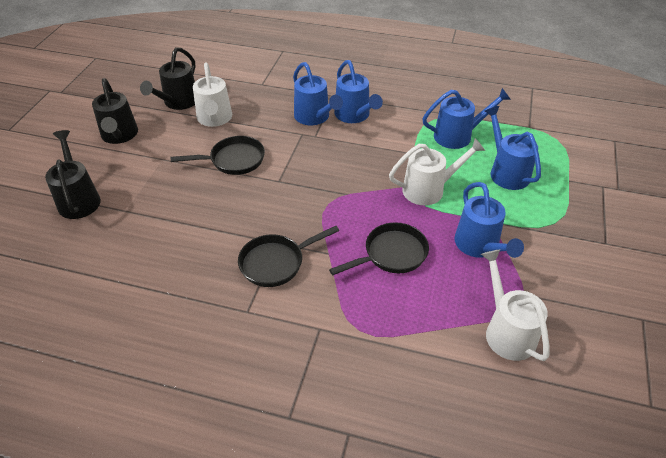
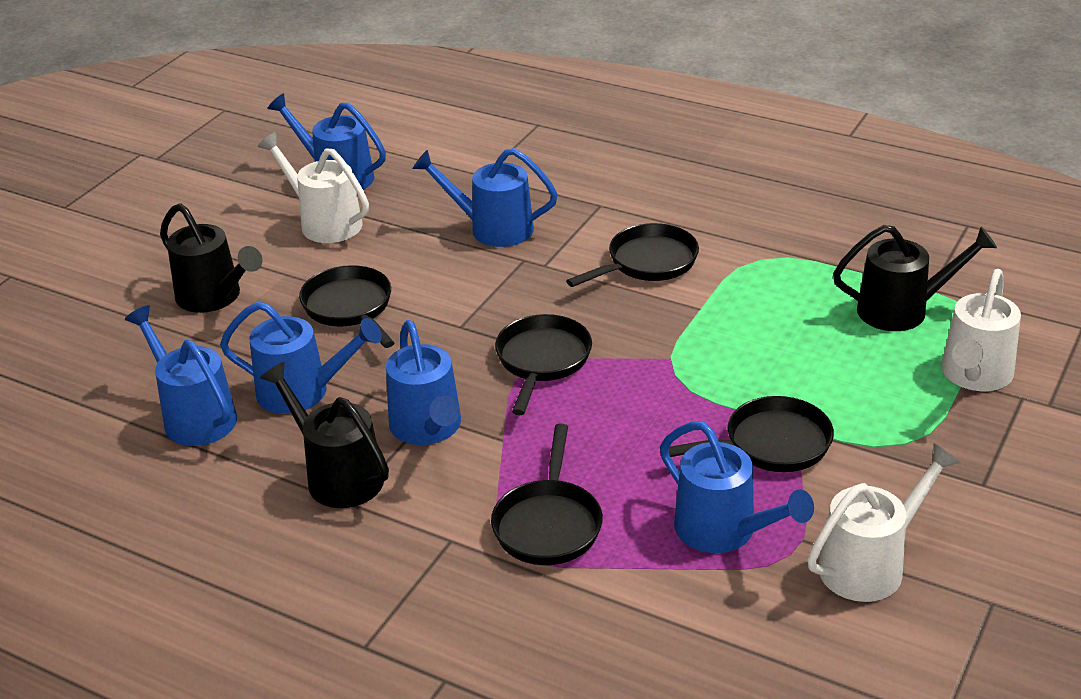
black pan: 3 -> 5
blue watering can: 5 -> 6

